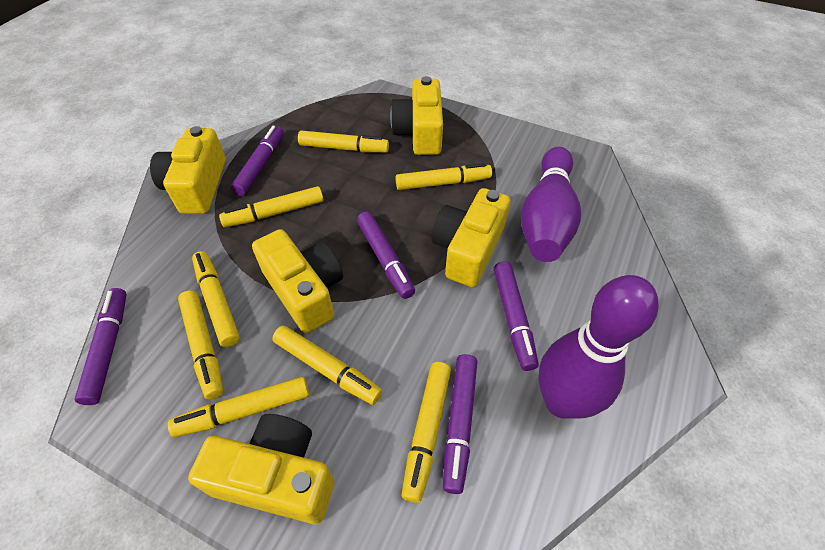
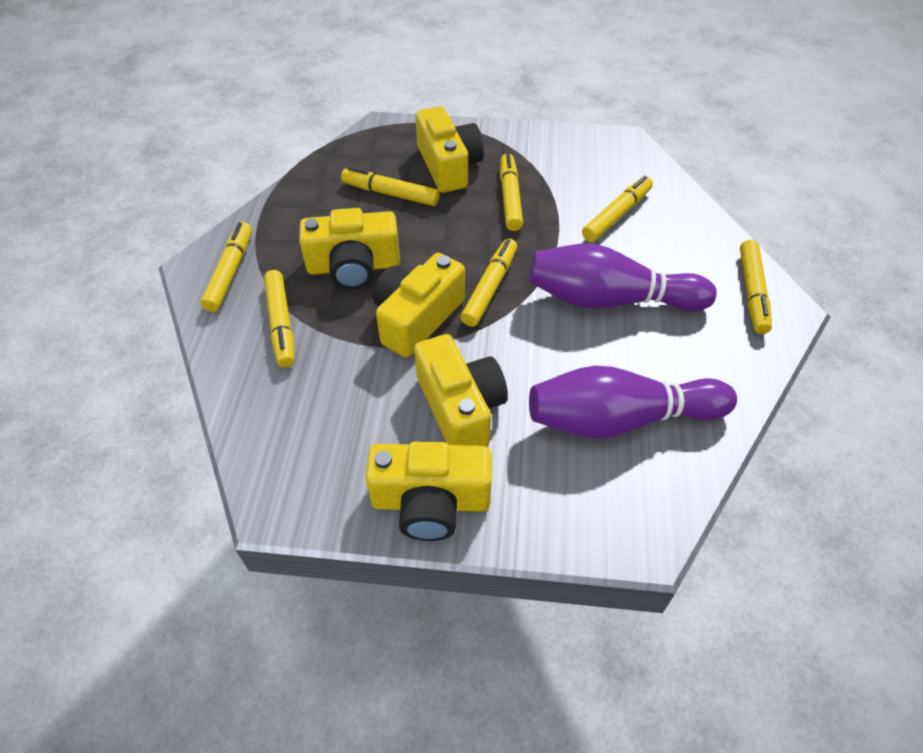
purple marker: 5 -> 0
yellow marker: 8 -> 7

